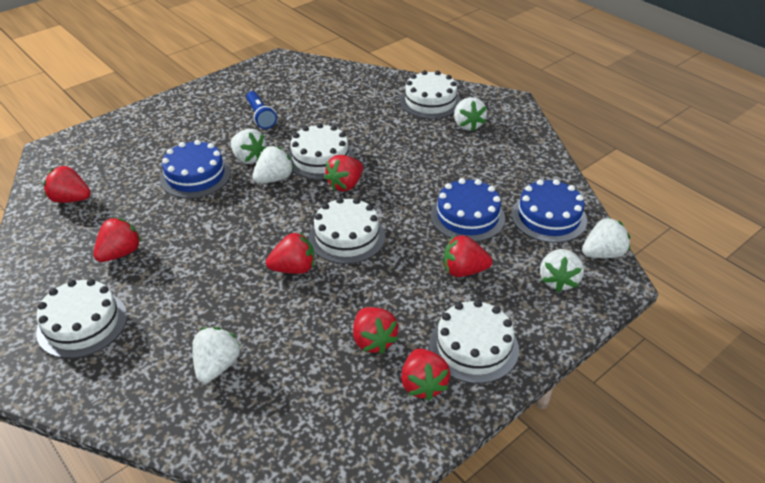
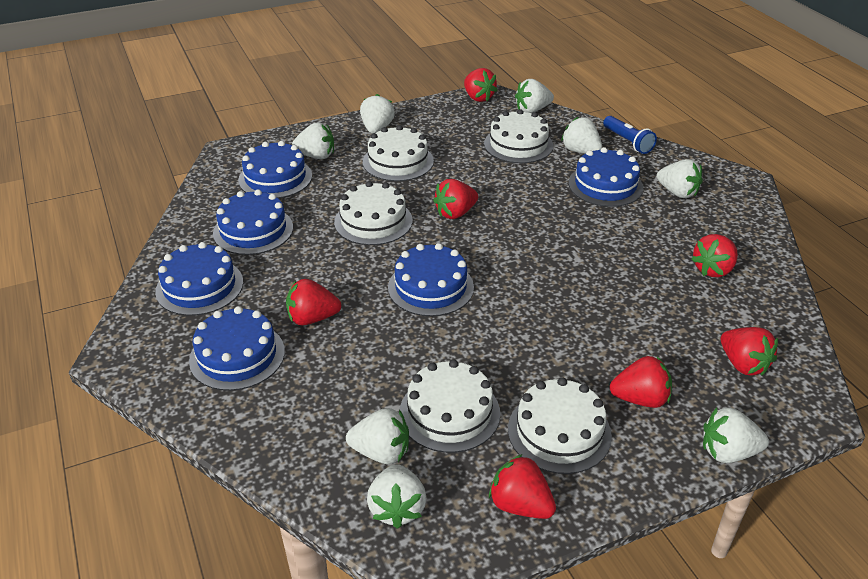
blue cake: 3 -> 6
white strawberry: 6 -> 8

